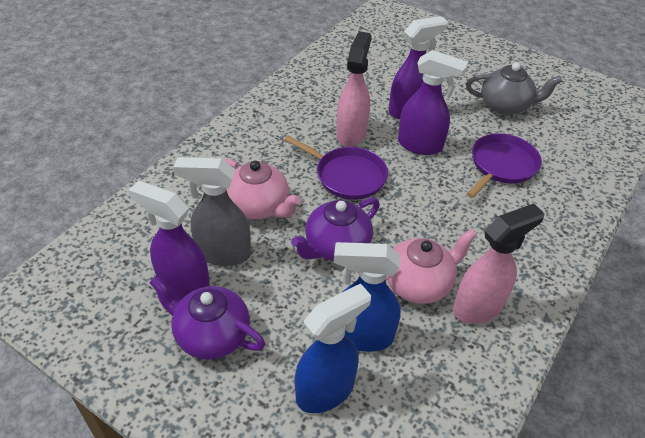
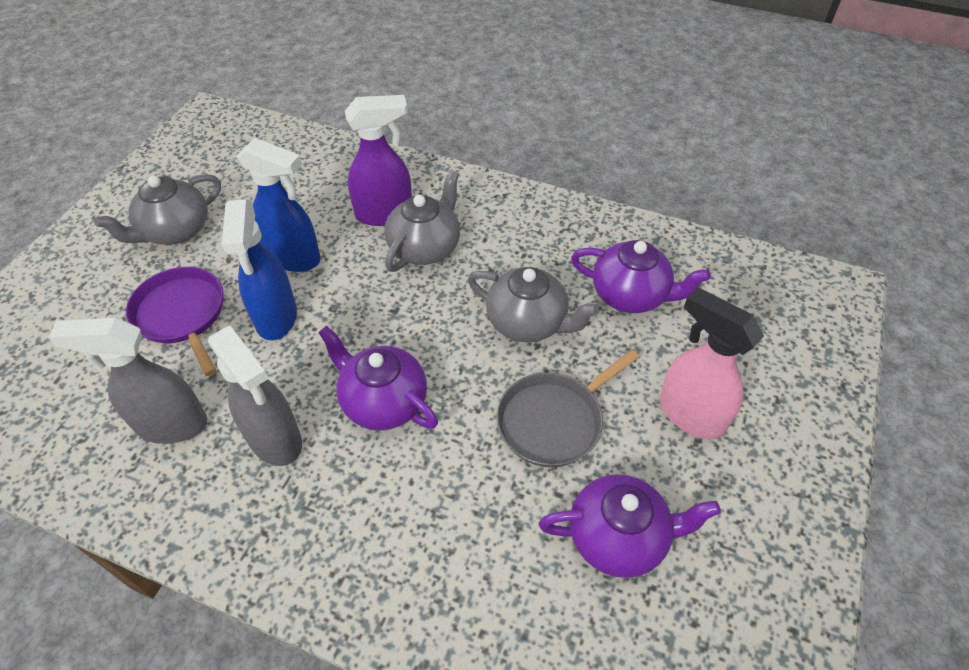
grey pan: 0 -> 1
grey spray bottle: 1 -> 2
grey teapot: 1 -> 3
pink spray bottle: 2 -> 1
pink teapot: 2 -> 0
purple pan: 2 -> 1
purple spray bottle: 3 -> 1
purple teapot: 2 -> 3

